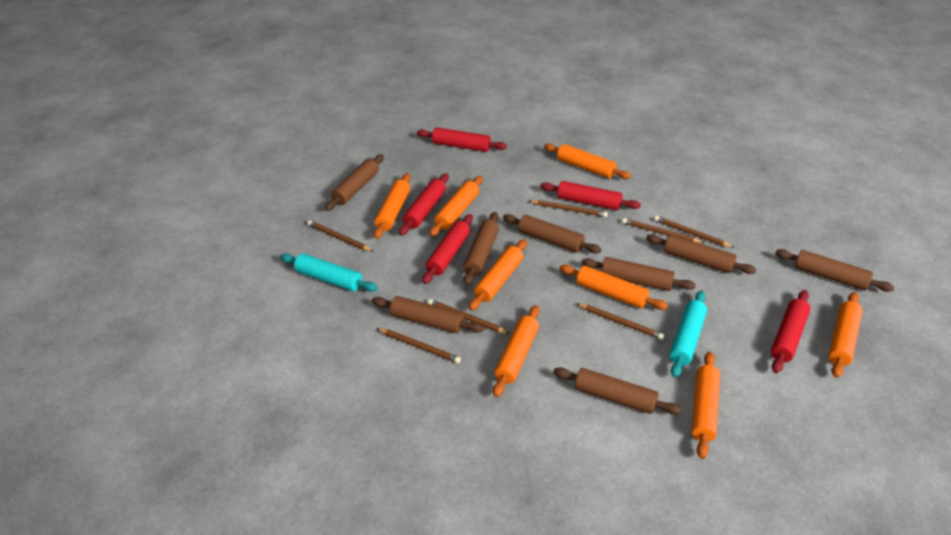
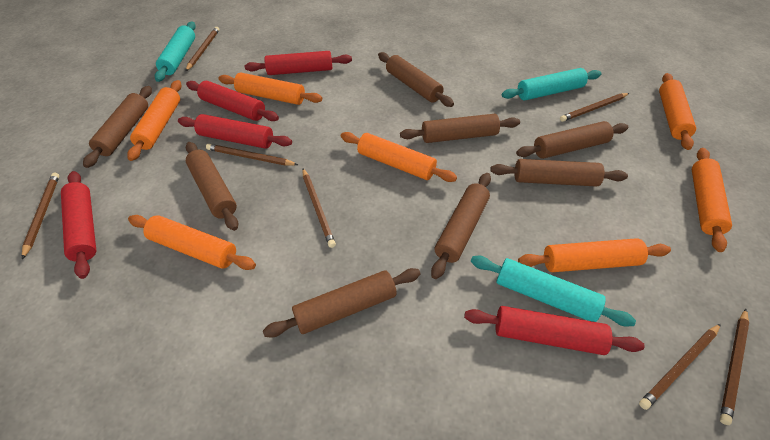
orange rolling pin: 8 -> 7
turquoise rolling pin: 2 -> 3

